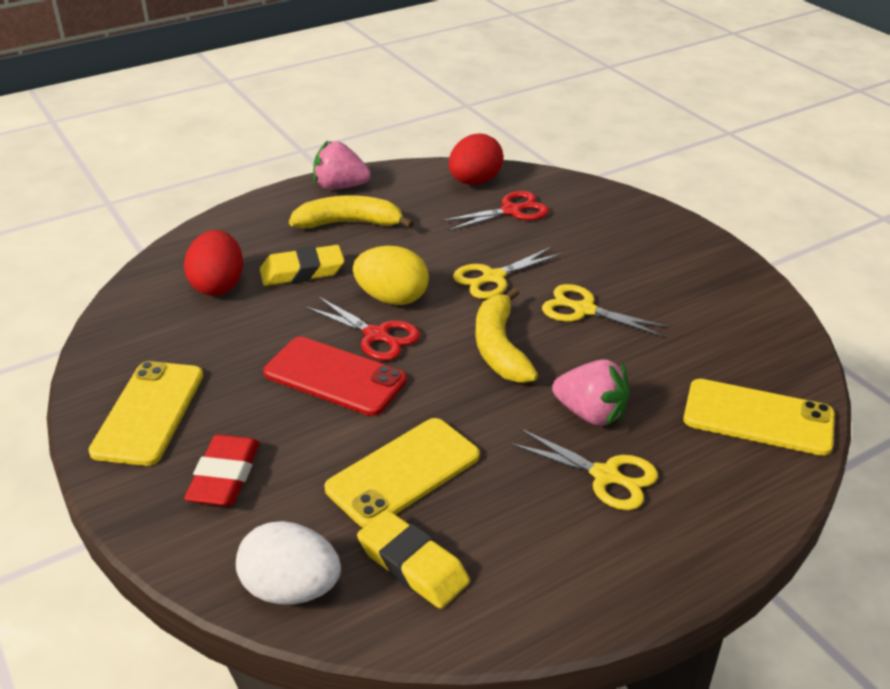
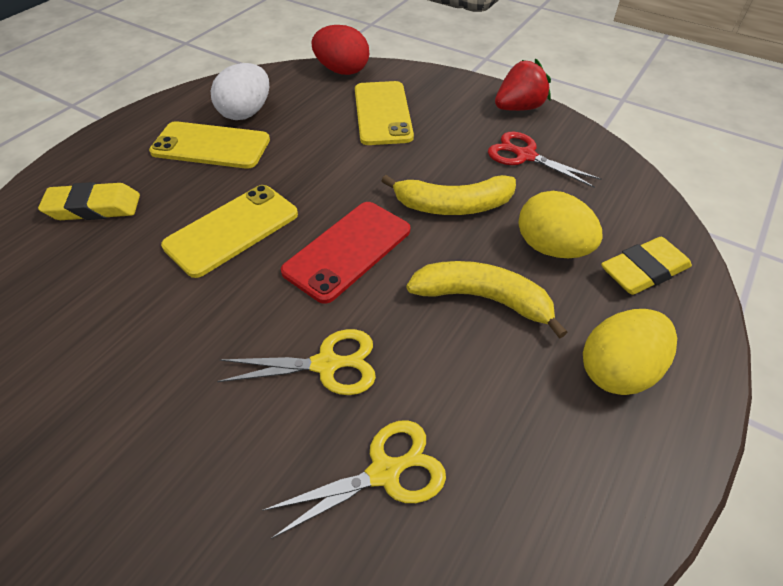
pink strawberry: 2 -> 0
red egg: 2 -> 1
red eraser: 1 -> 0
red scissors: 2 -> 1
red strawberry: 0 -> 1
yellow egg: 1 -> 2
yellow scissors: 3 -> 2

